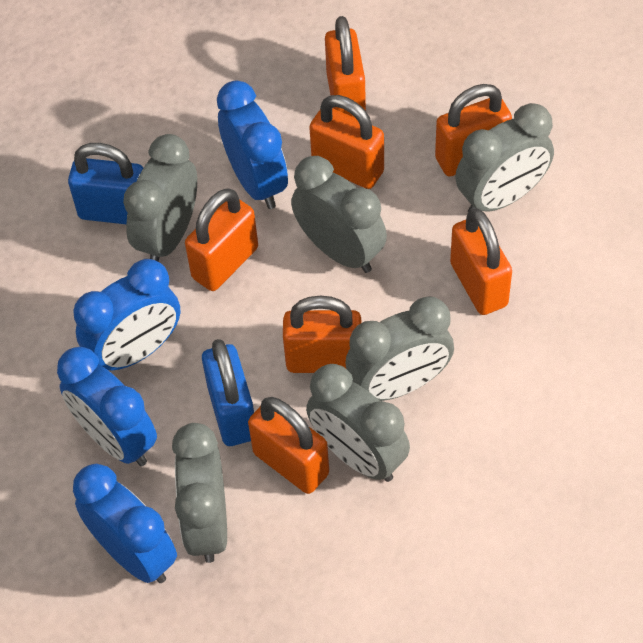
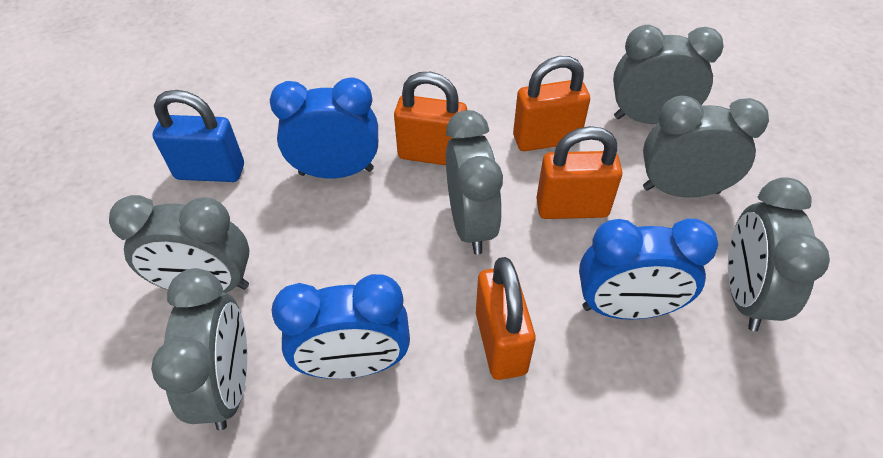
blue clock: 4 -> 3
blue padlock: 2 -> 1
orange padlock: 7 -> 4

